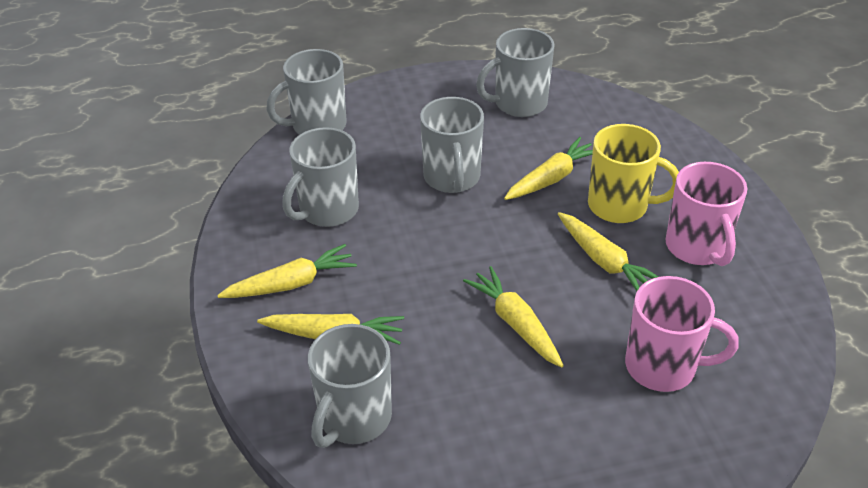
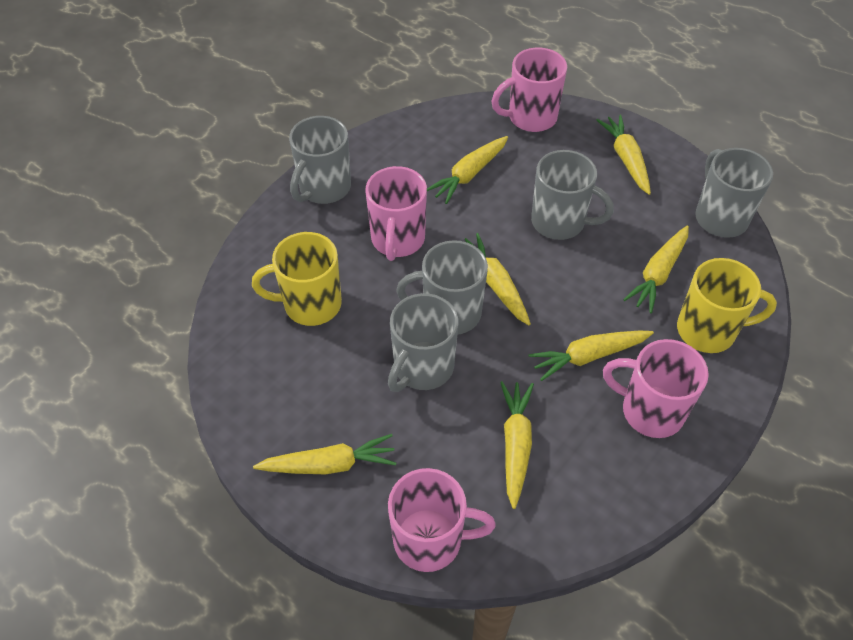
pink mug: 2 -> 4
yellow carrot: 5 -> 7
yellow mug: 1 -> 2

